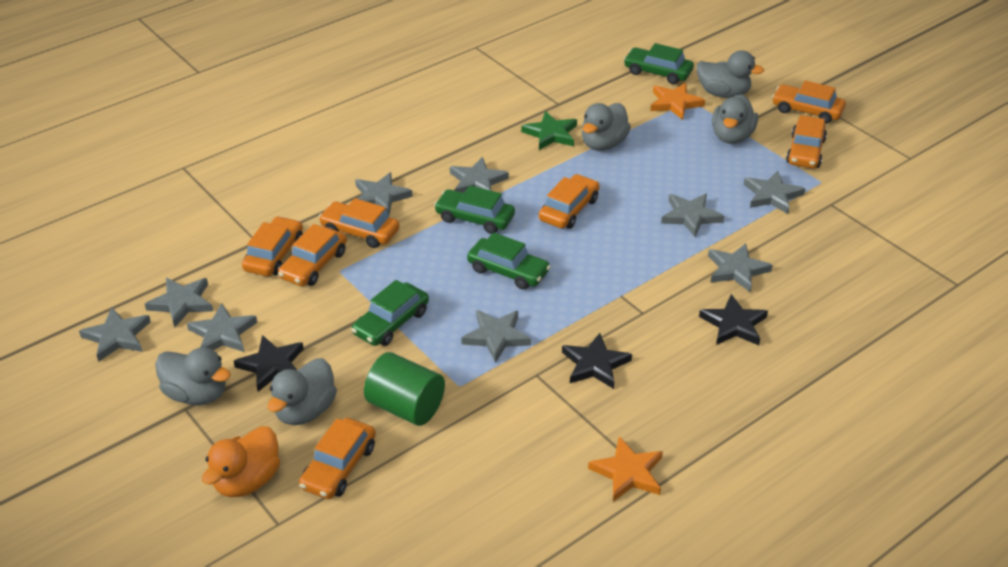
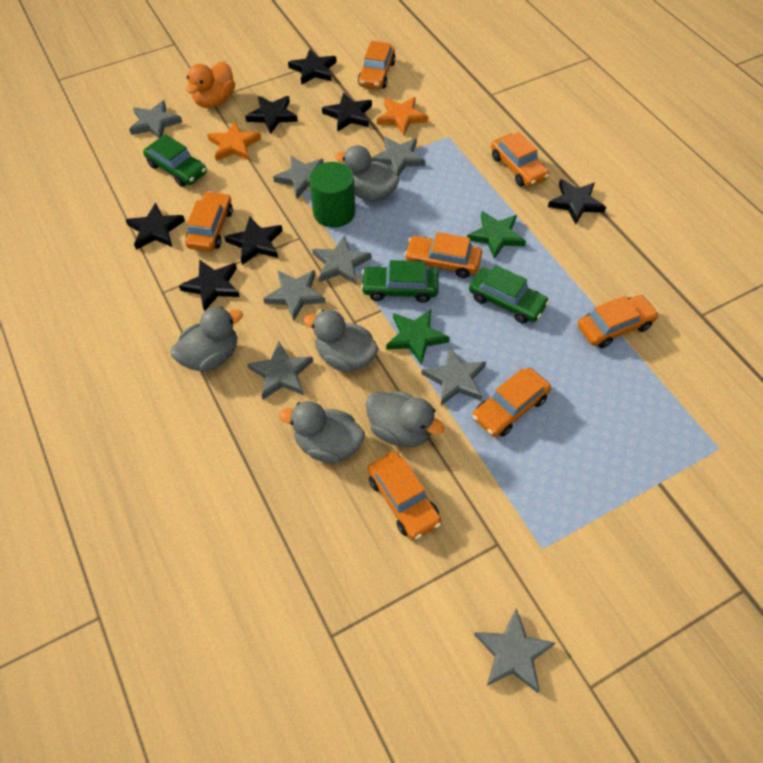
black star: 3 -> 7
green car: 4 -> 3
green star: 1 -> 2
grey star: 9 -> 8

